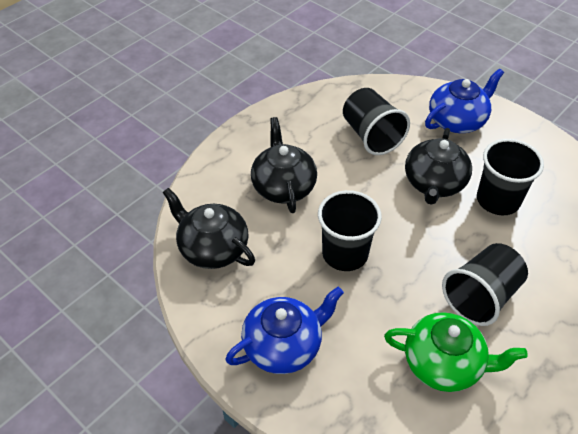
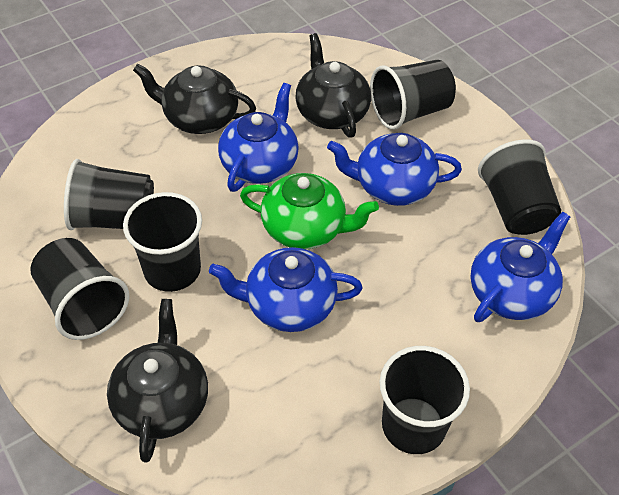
black cup: 4 -> 6
blue teapot: 2 -> 4

